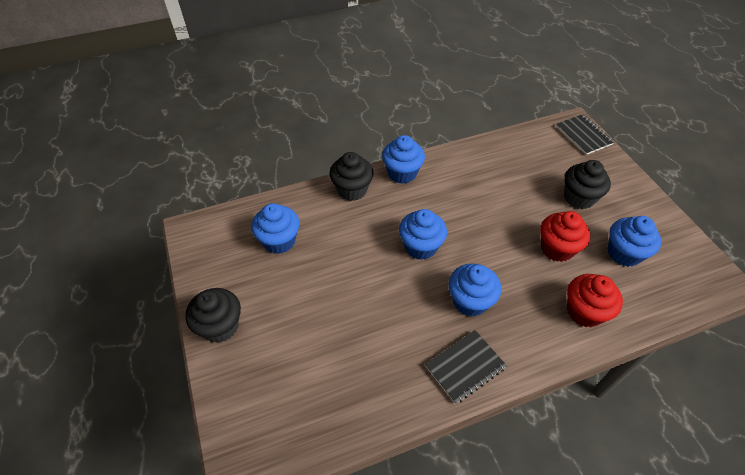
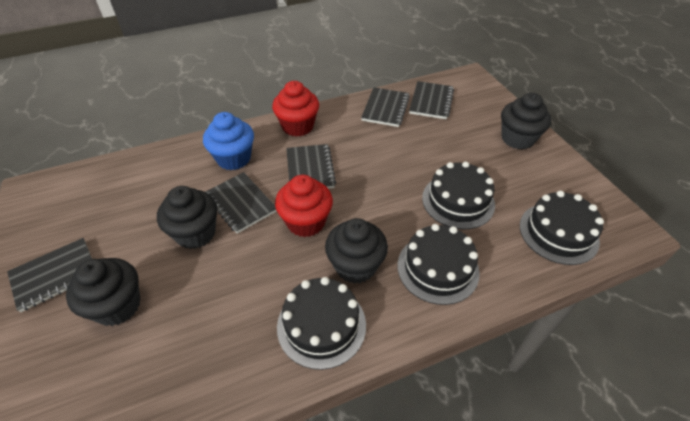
black cake: 0 -> 4
black cupcake: 3 -> 4
black notebook: 2 -> 5
blue cupcake: 5 -> 1

